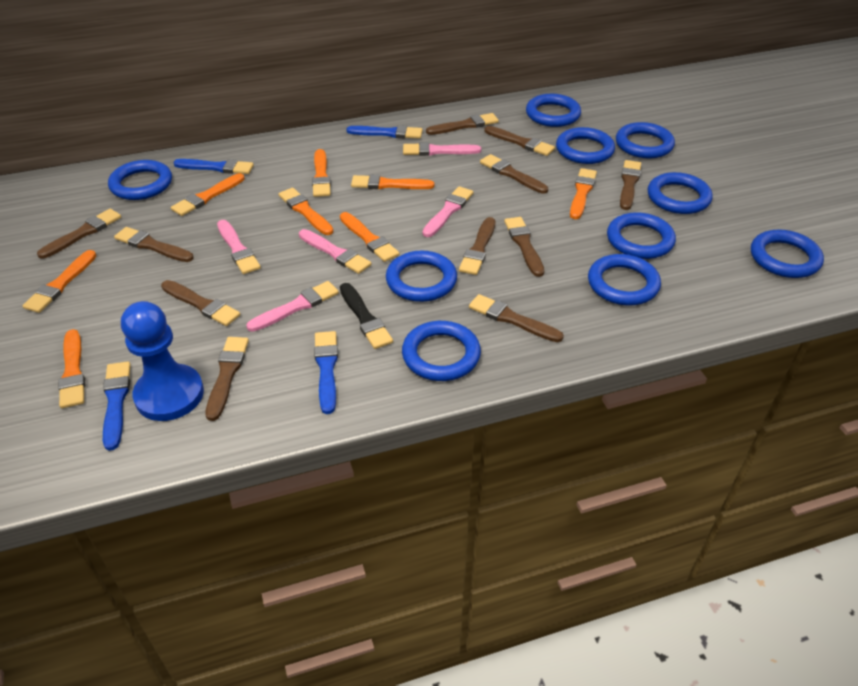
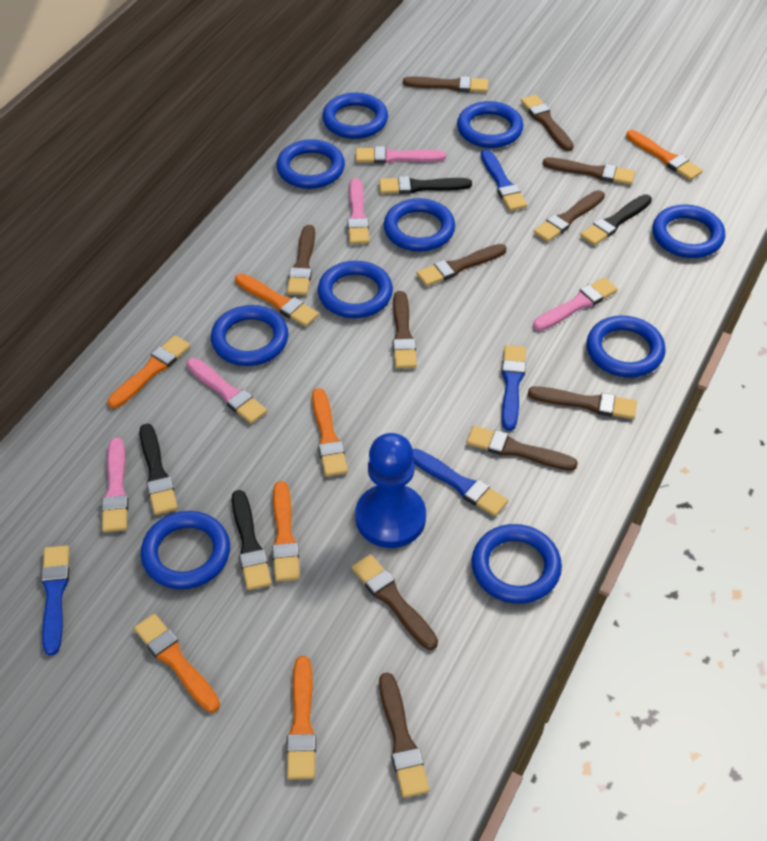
black brush: 1 -> 4
orange brush: 8 -> 7

